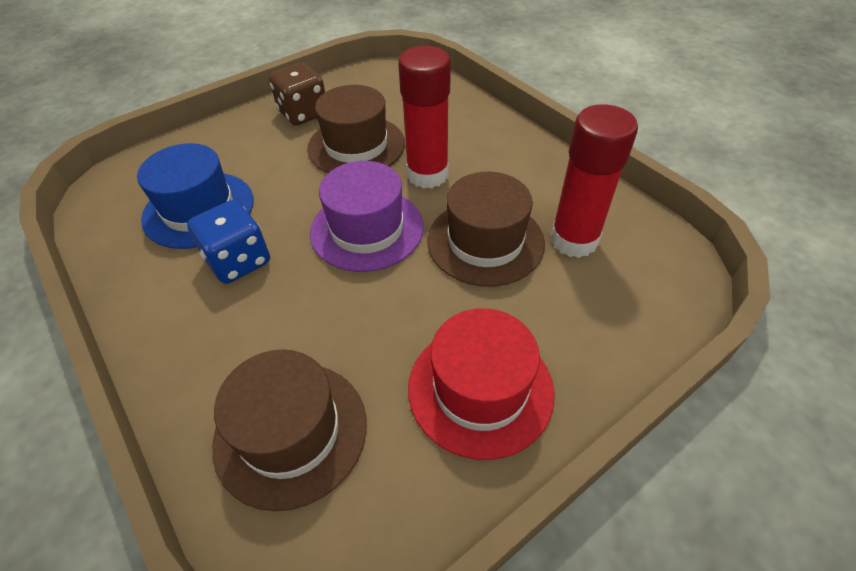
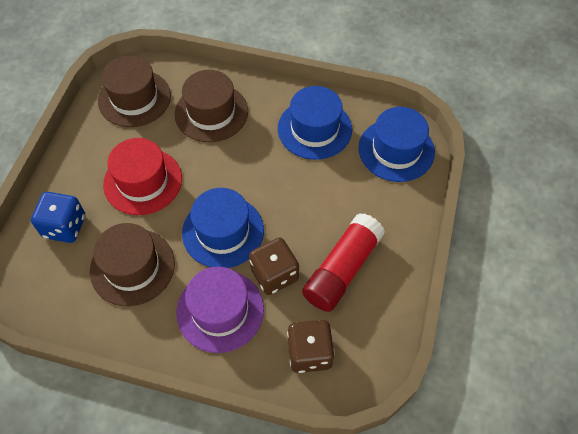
blue hat: 1 -> 3
brown dice: 1 -> 2
red glue stick: 2 -> 1

